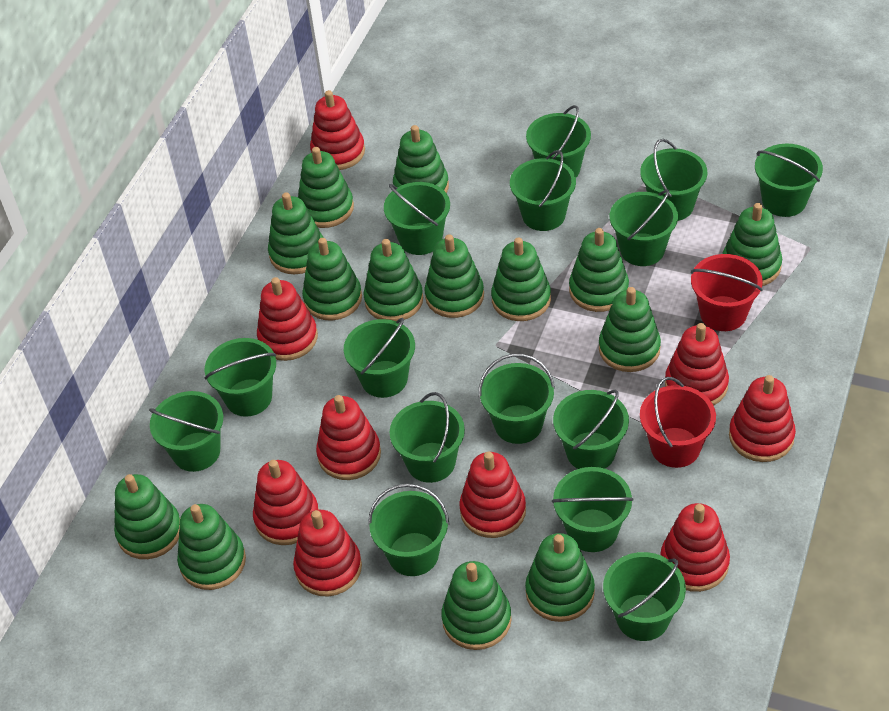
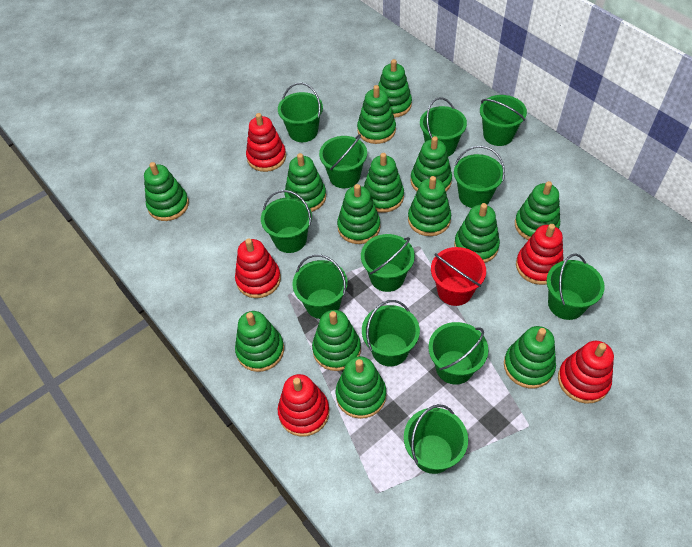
green bucket: 15 -> 12
red bucket: 2 -> 1
red stacking toy: 9 -> 5

